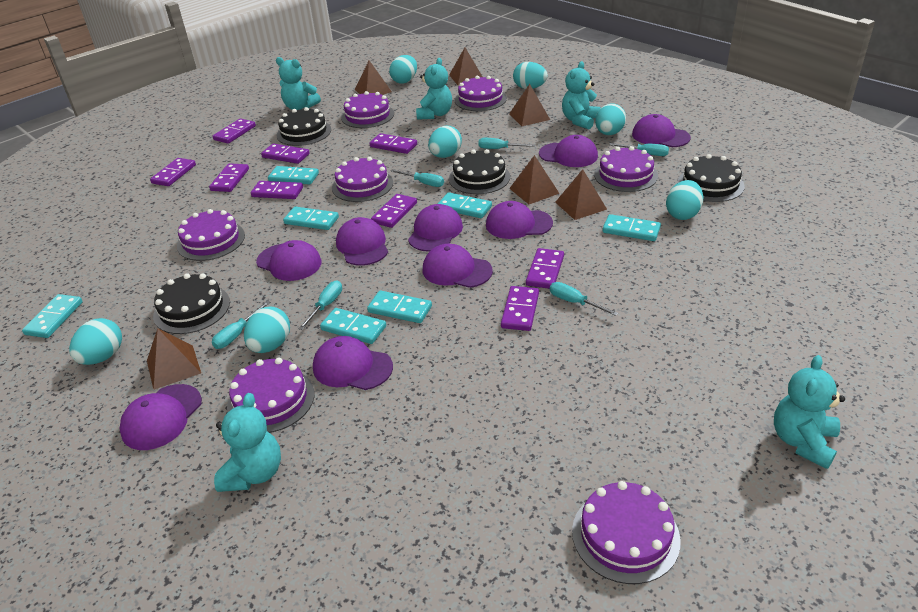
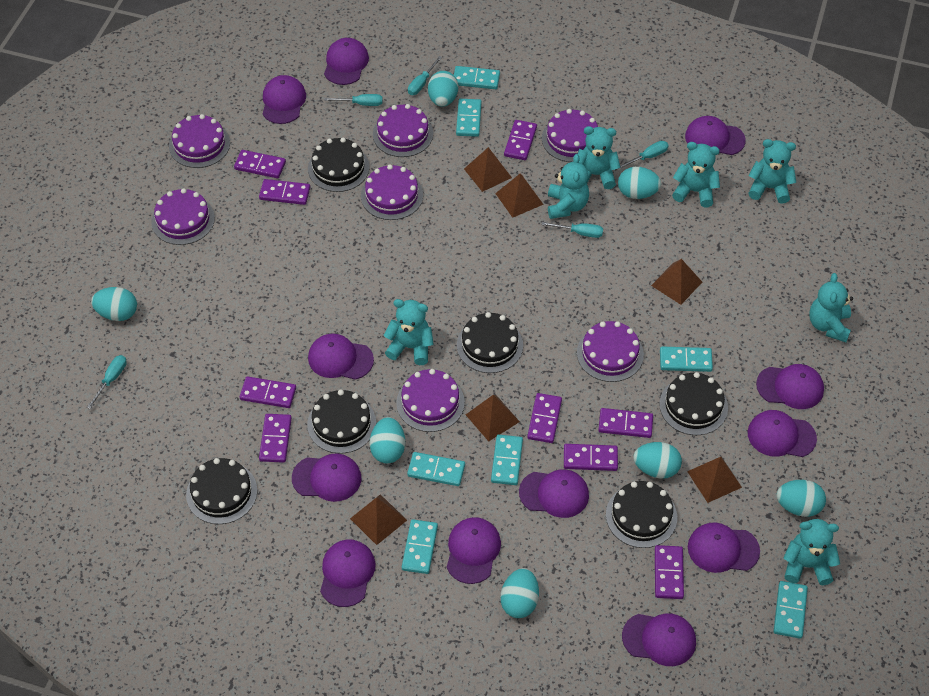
black cake: 4 -> 6
purple cap: 9 -> 12
turquoise screwdriver: 6 -> 5
turquoise teddy bear: 5 -> 7

